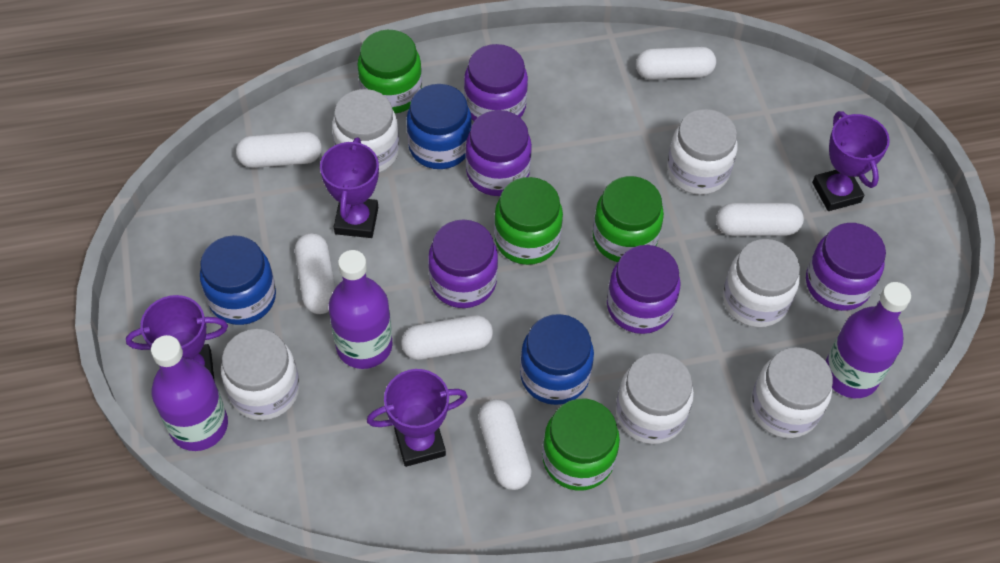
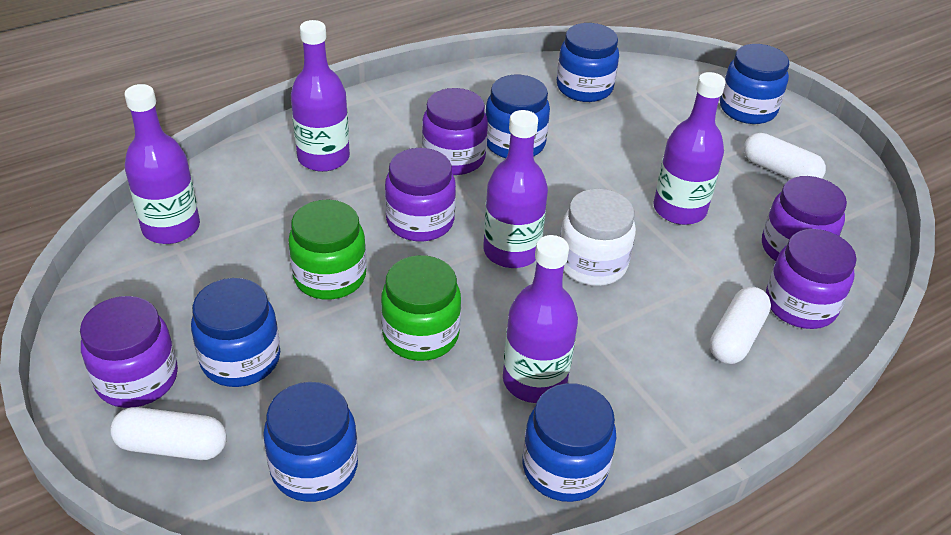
blue jar: 3 -> 6
green jar: 4 -> 2
purple bottle: 3 -> 5
purple trophy: 4 -> 0
white capsule: 6 -> 3
white jar: 6 -> 1

